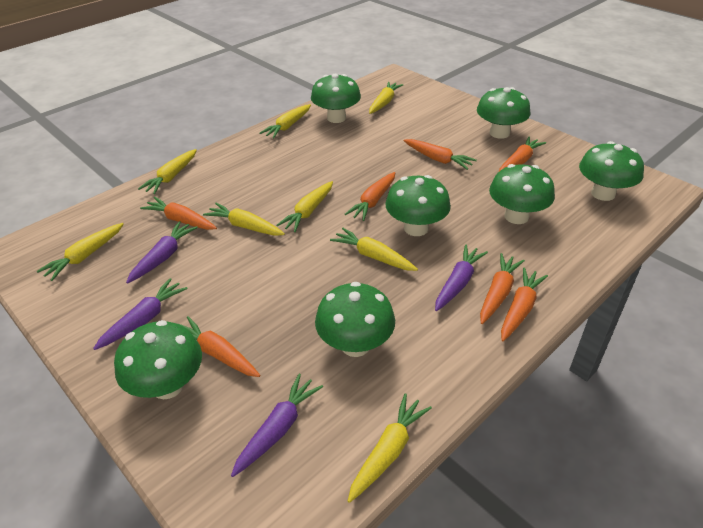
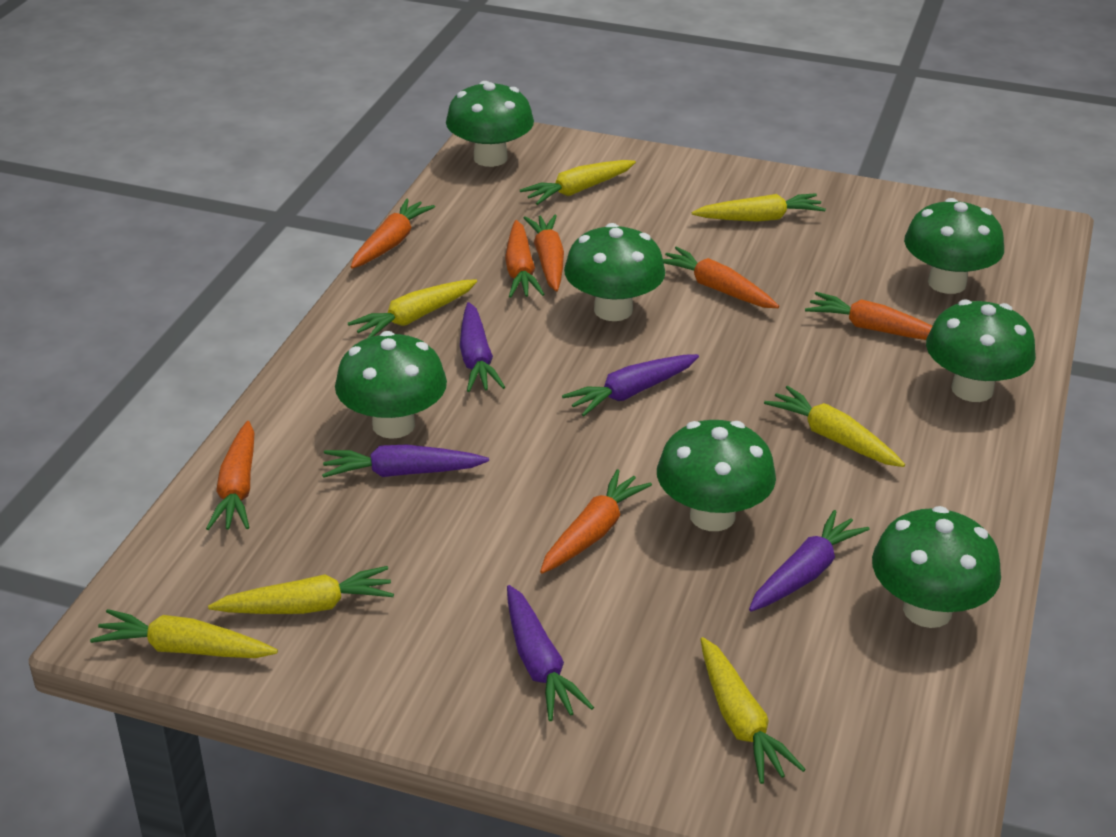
purple carrot: 4 -> 5
yellow carrot: 8 -> 7

